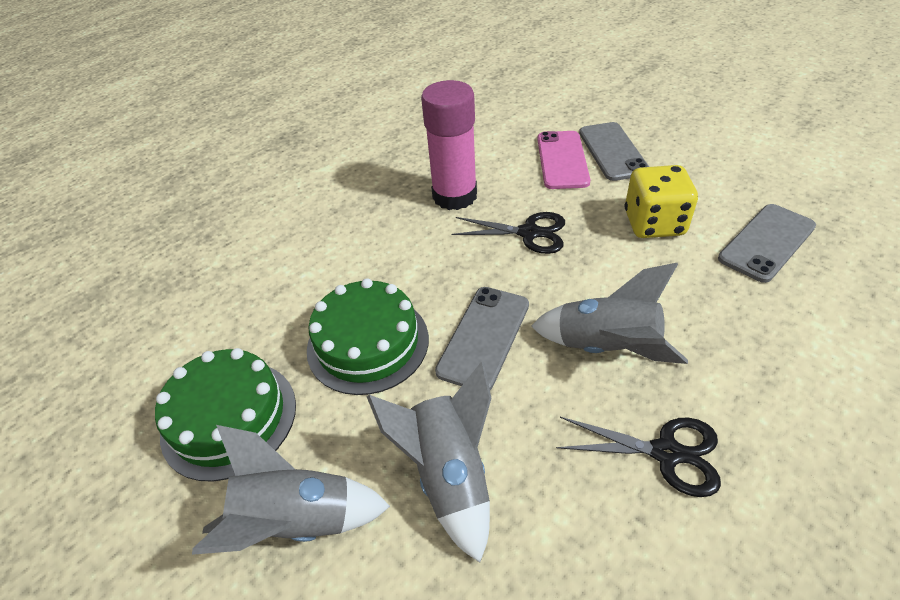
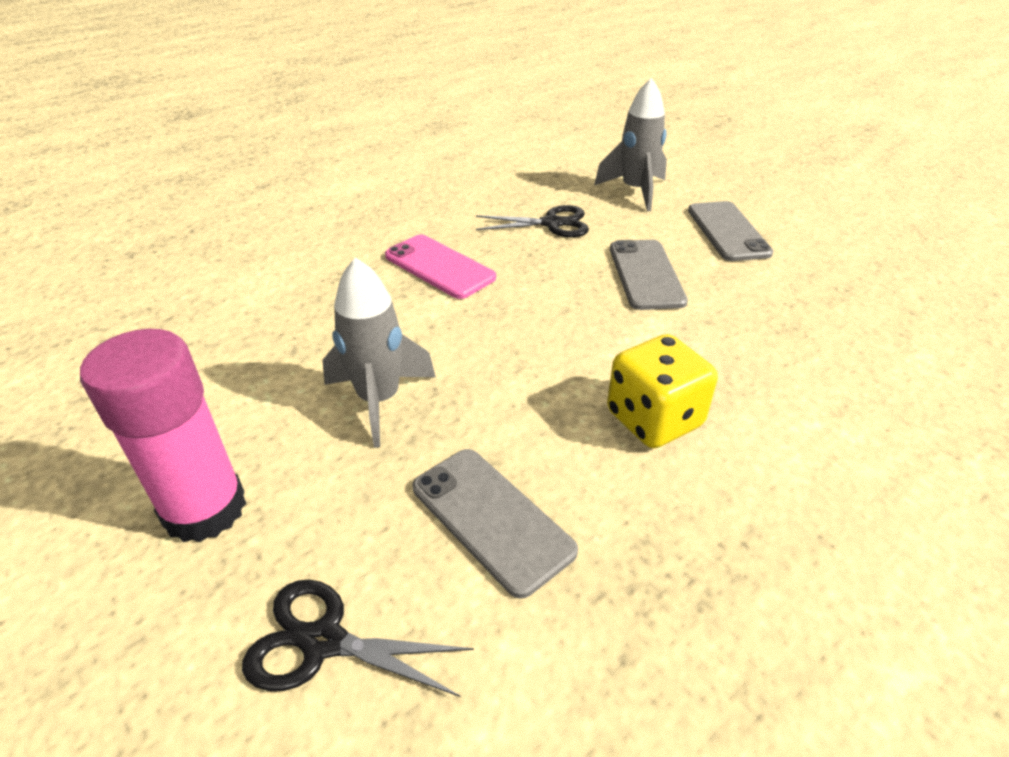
green cake: 2 -> 0
grey rocket: 3 -> 2

